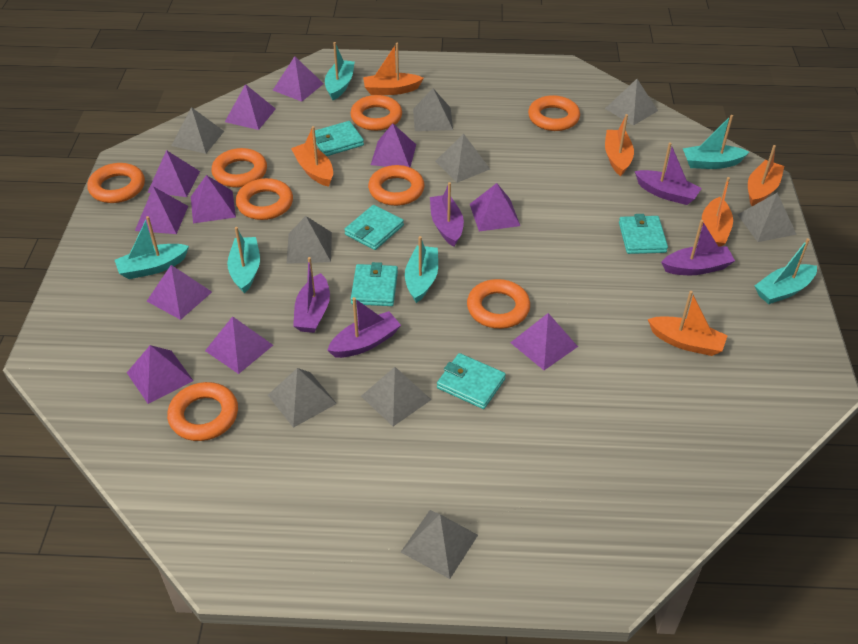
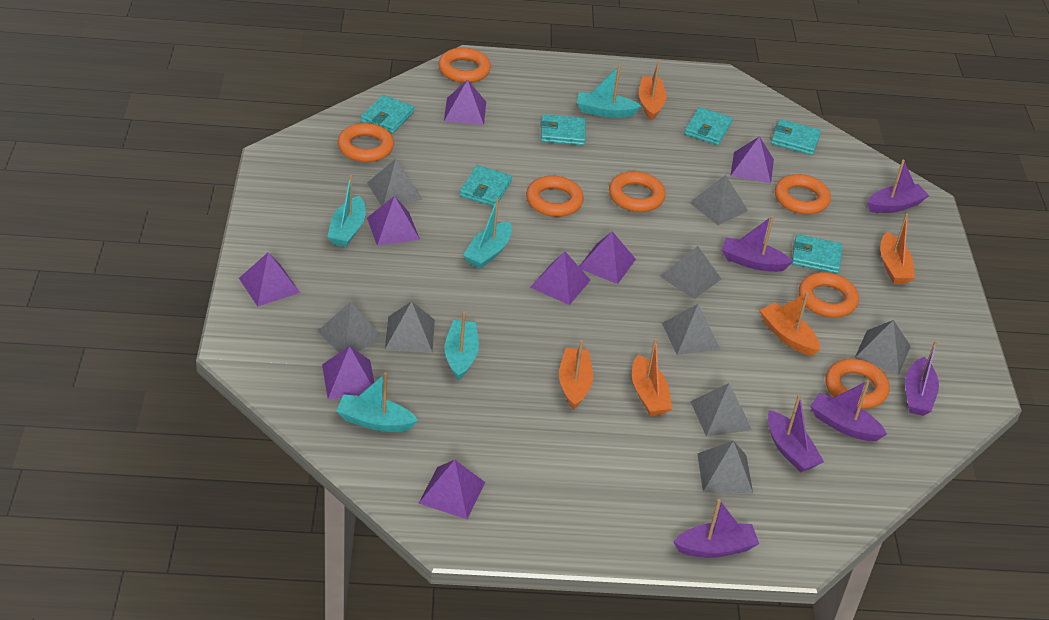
orange boat: 6 -> 5
orange ring: 8 -> 7
purple boat: 5 -> 6
purple pyramid: 11 -> 8
turquoise boat: 6 -> 5
turquoise wallet: 5 -> 6

